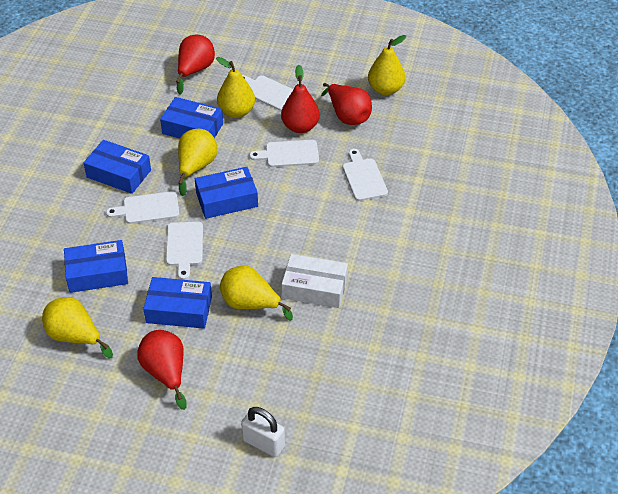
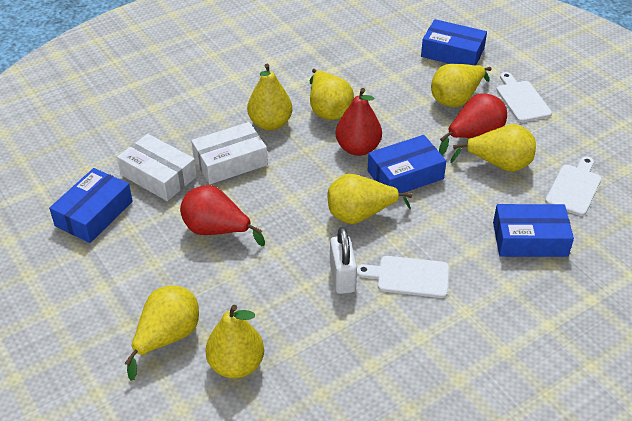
blue box: 5 -> 4
red pear: 4 -> 3
white box: 1 -> 2
white cutting board: 5 -> 3
yellow pear: 5 -> 7

